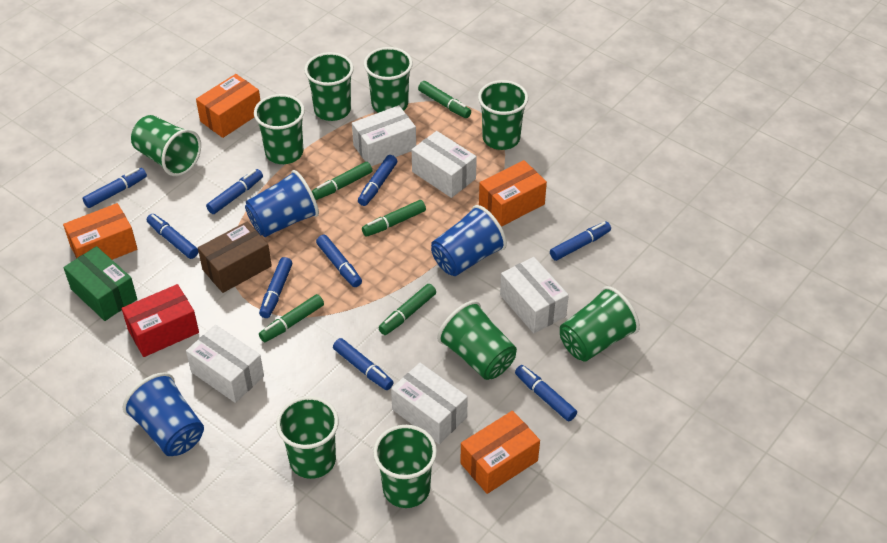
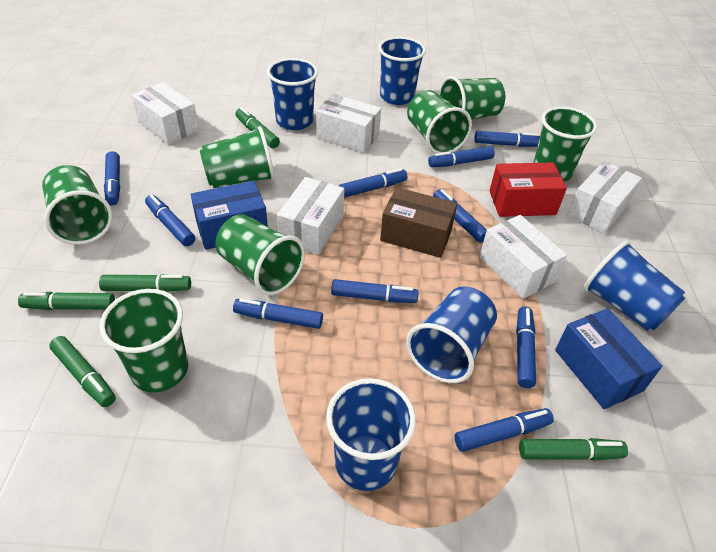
blue box: 0 -> 2
blue cup: 3 -> 5
blue marker: 9 -> 10
green box: 1 -> 0
green cup: 9 -> 7
orange box: 4 -> 0

